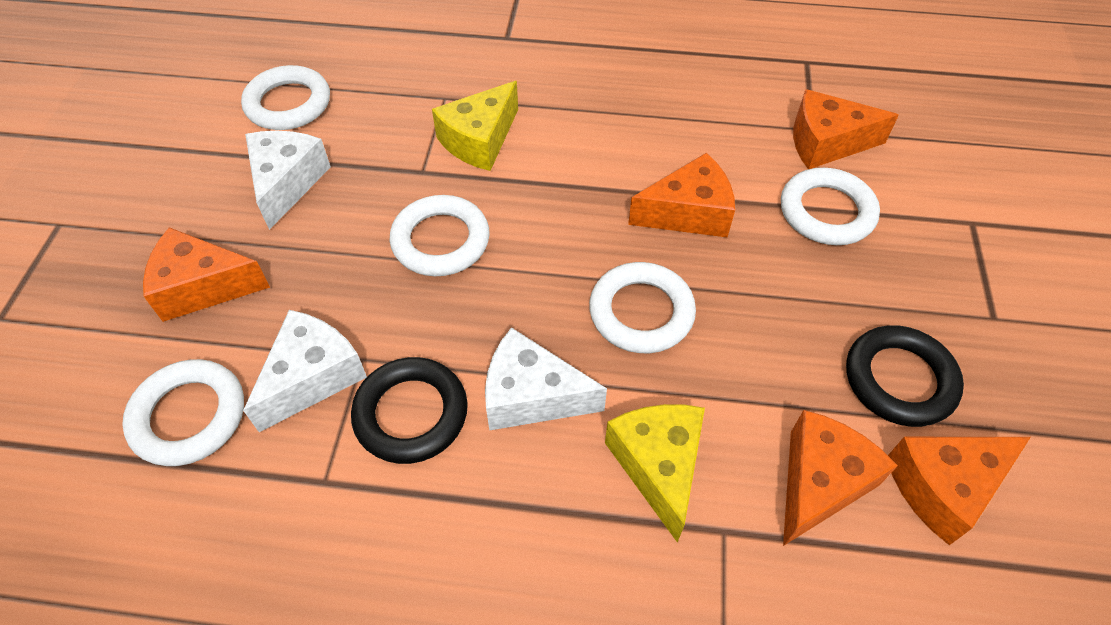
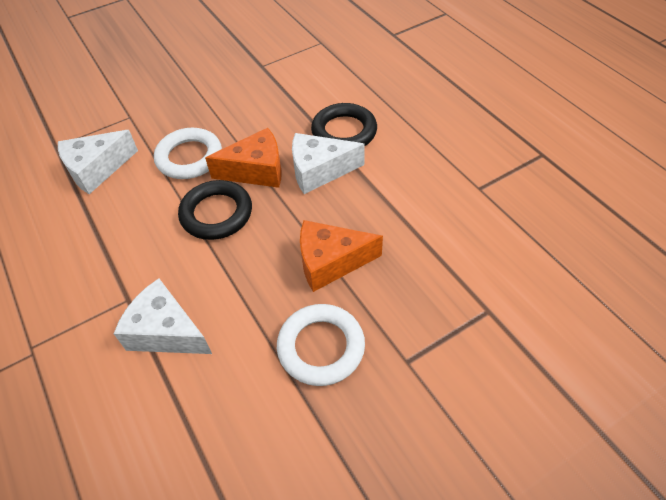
orange cheese: 5 -> 2
white ring: 5 -> 2
yellow cheese: 2 -> 0

